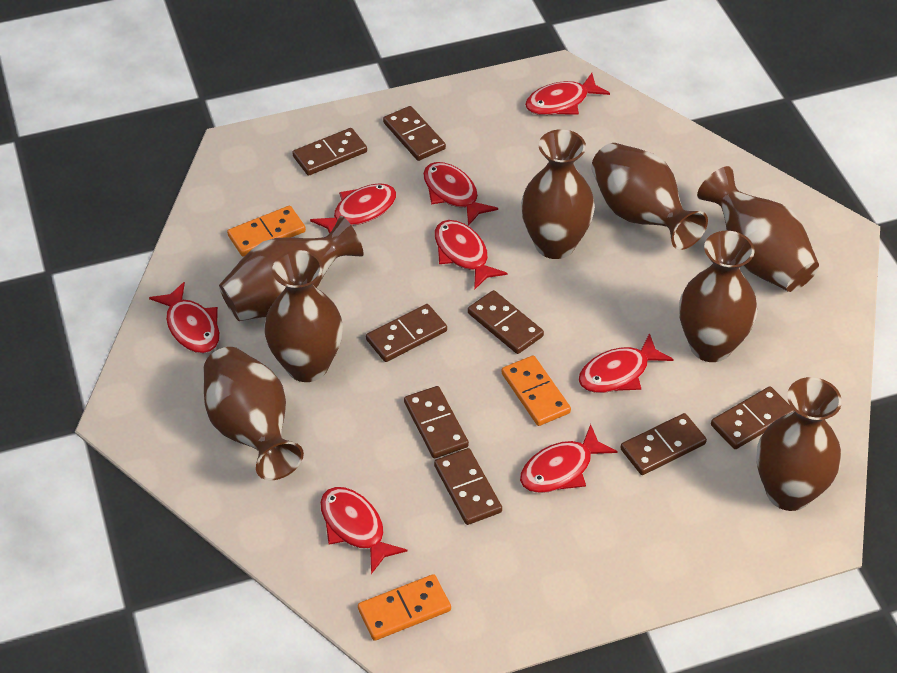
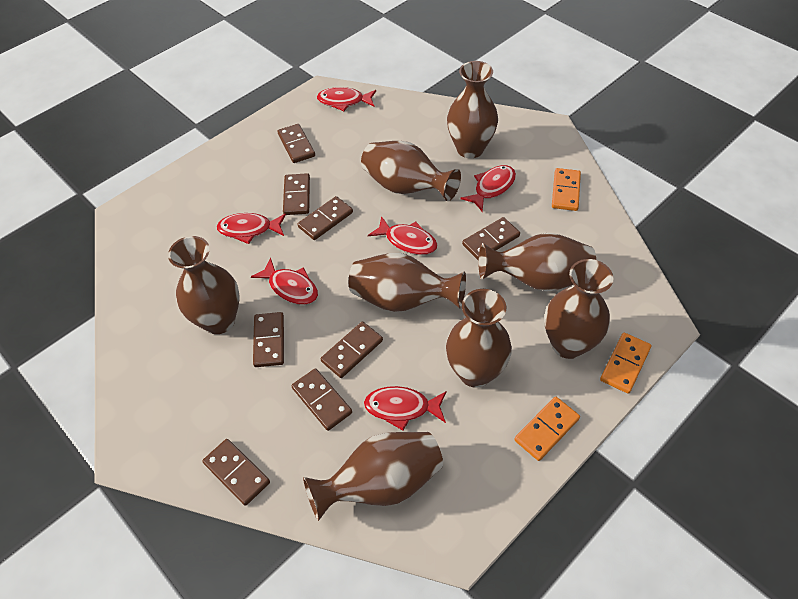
red fish: 8 -> 6

